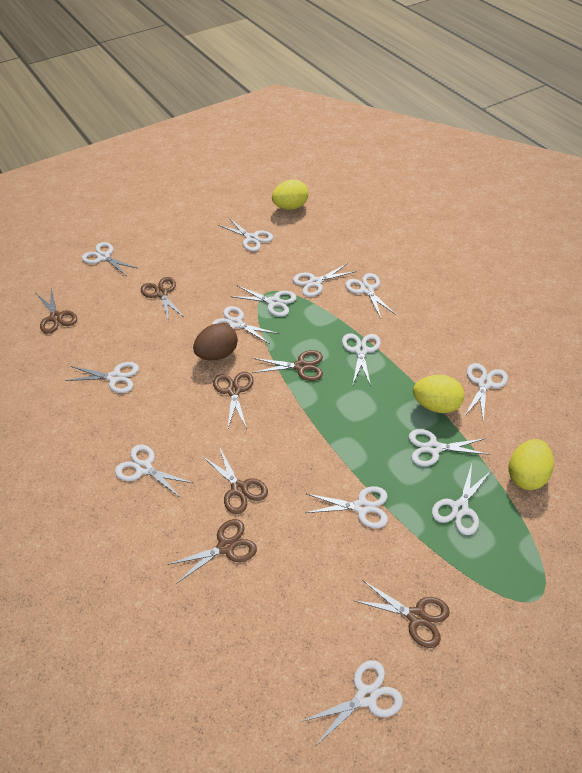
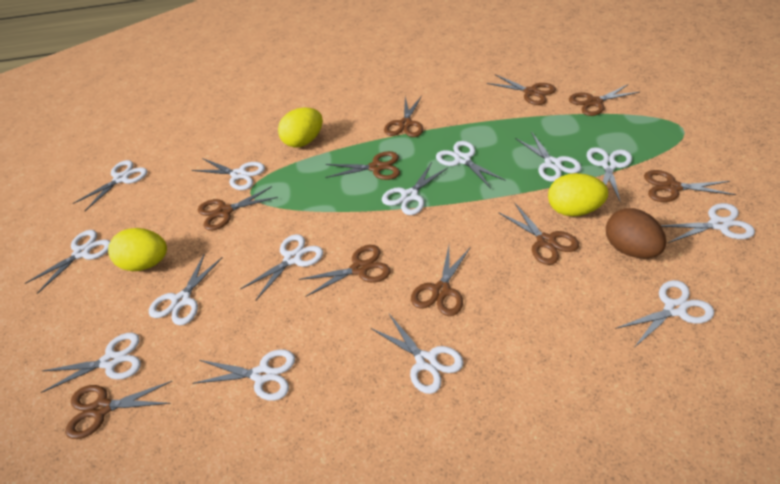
brown scissors: 7 -> 10

